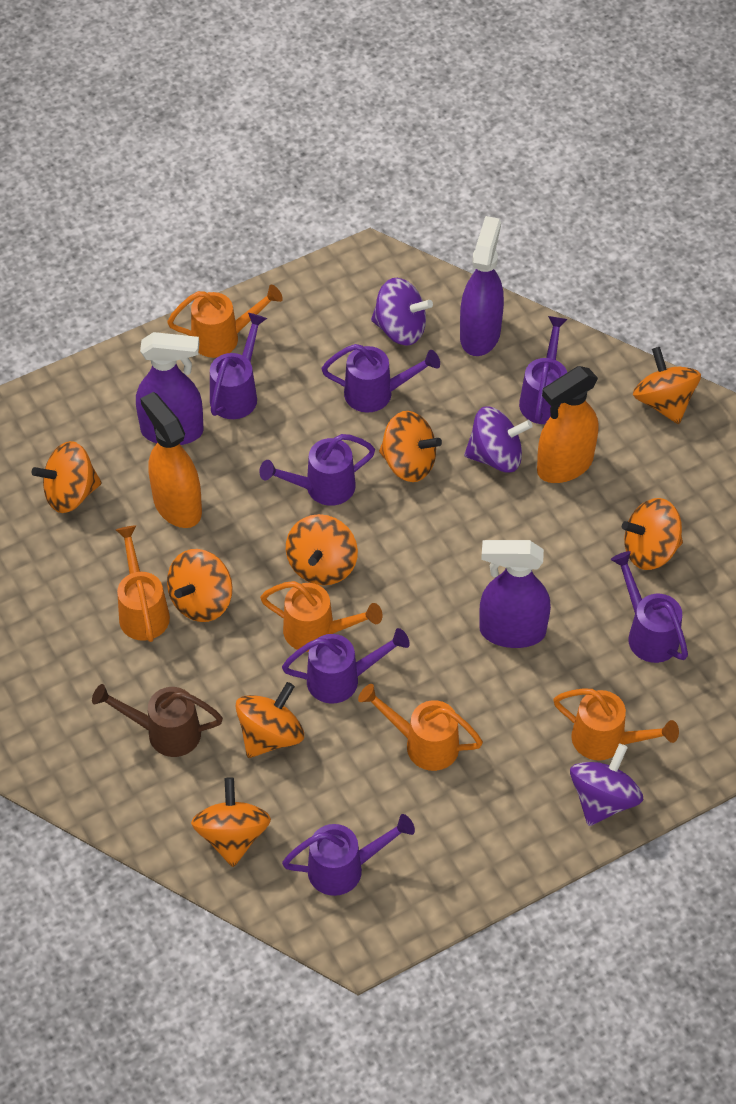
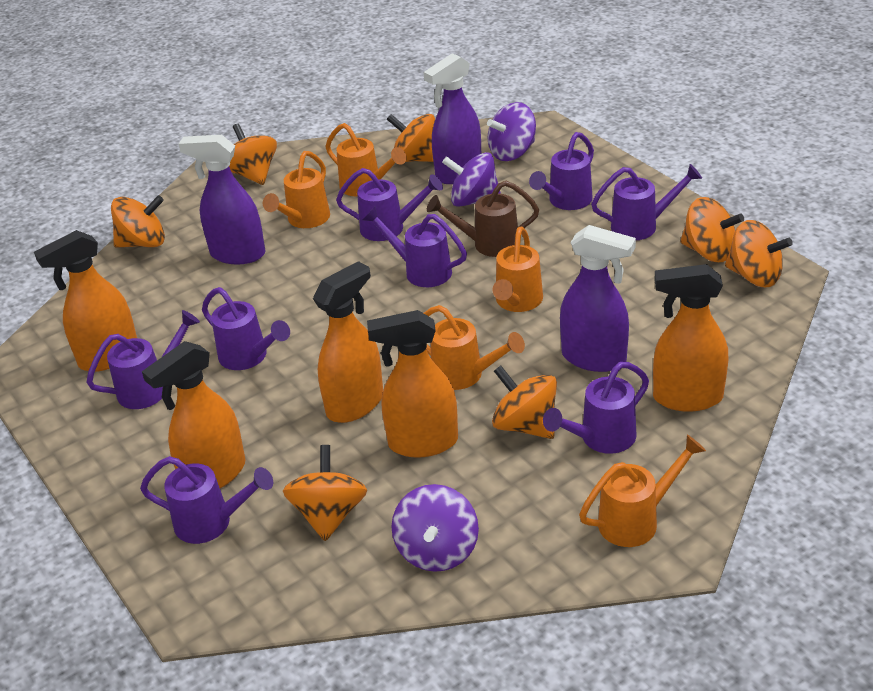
orange spinning top: 8 -> 7
orange spray bottle: 2 -> 5
purple watering can: 7 -> 8

